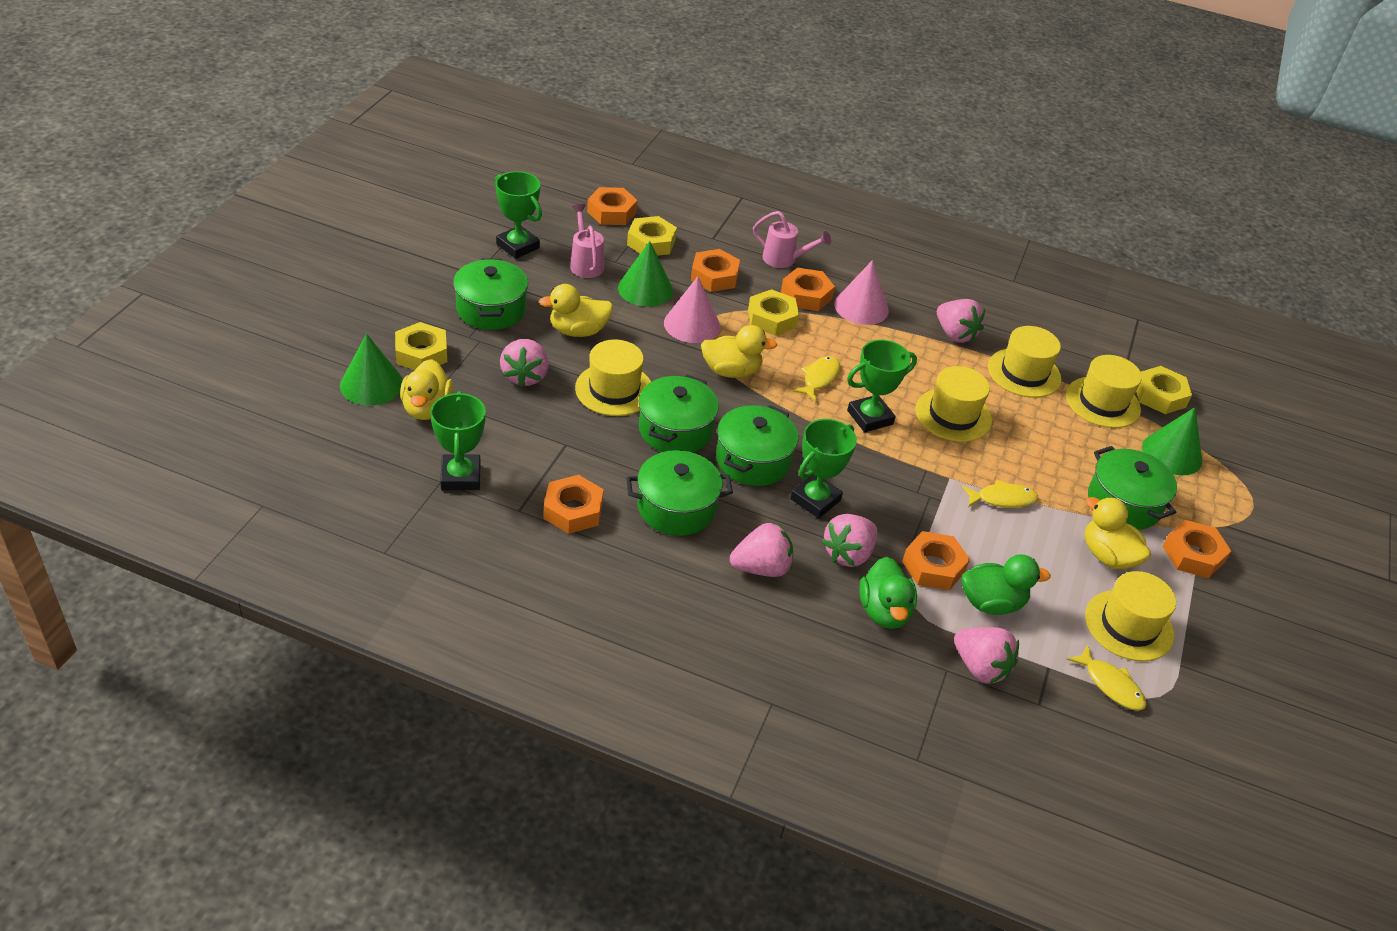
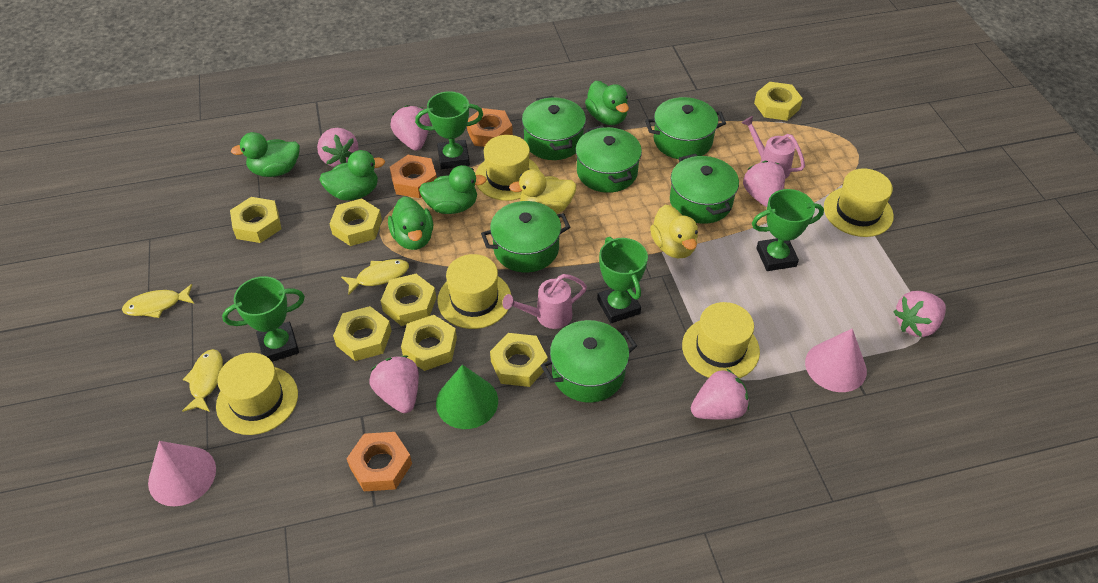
green cone: 3 -> 1
green duck: 2 -> 5
green pot: 5 -> 6
orange nut: 6 -> 3
pink strawberry: 5 -> 6
yellow duck: 4 -> 2
yellow nut: 4 -> 7

